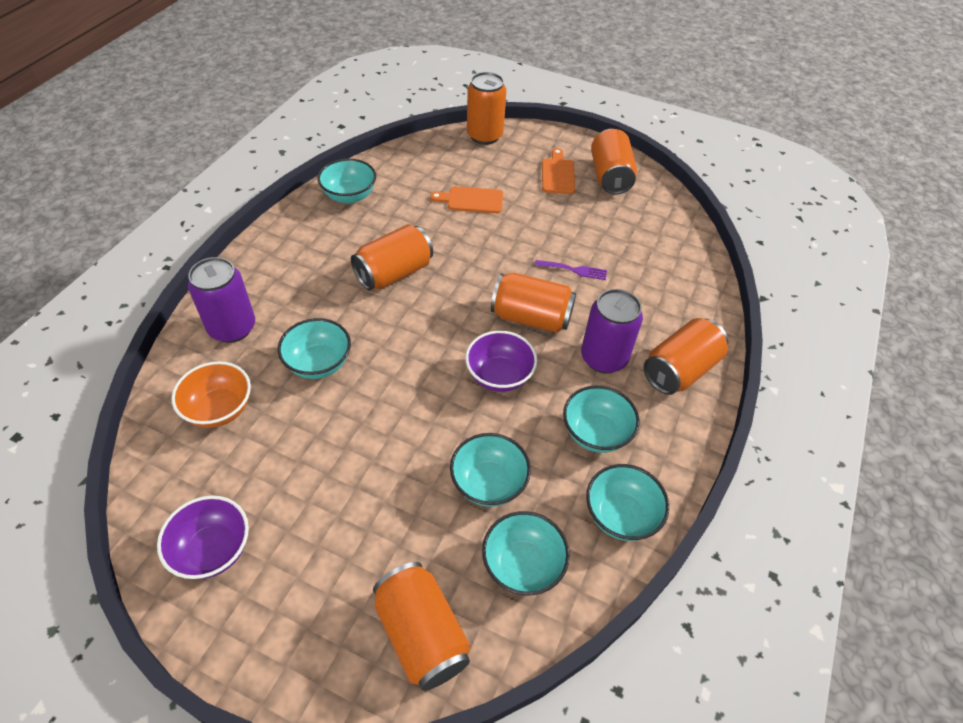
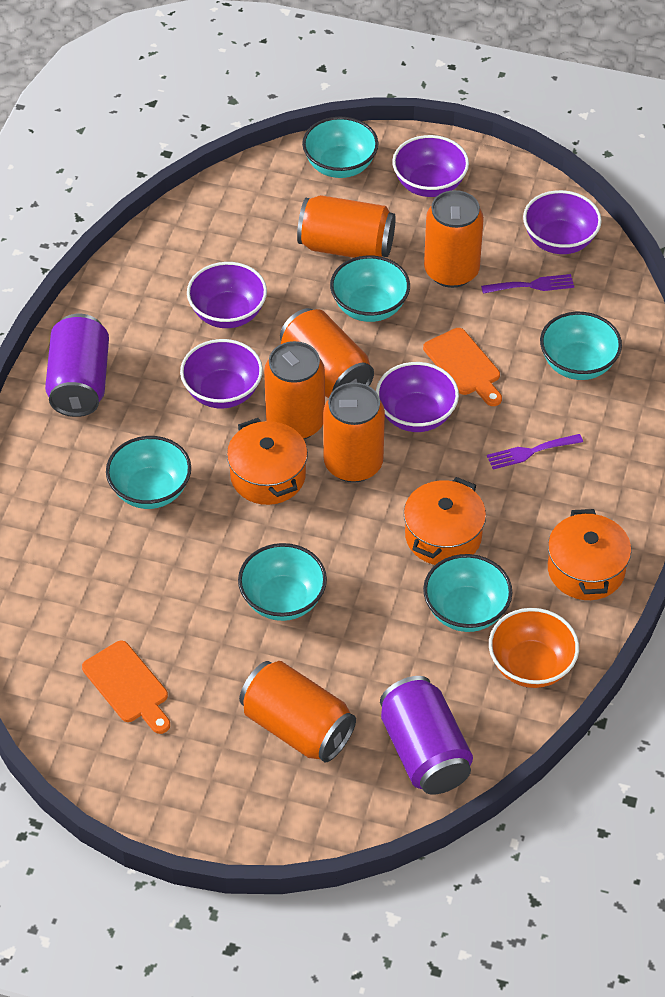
orange pot: 0 -> 3
purple bowl: 2 -> 5
purple fork: 1 -> 2

